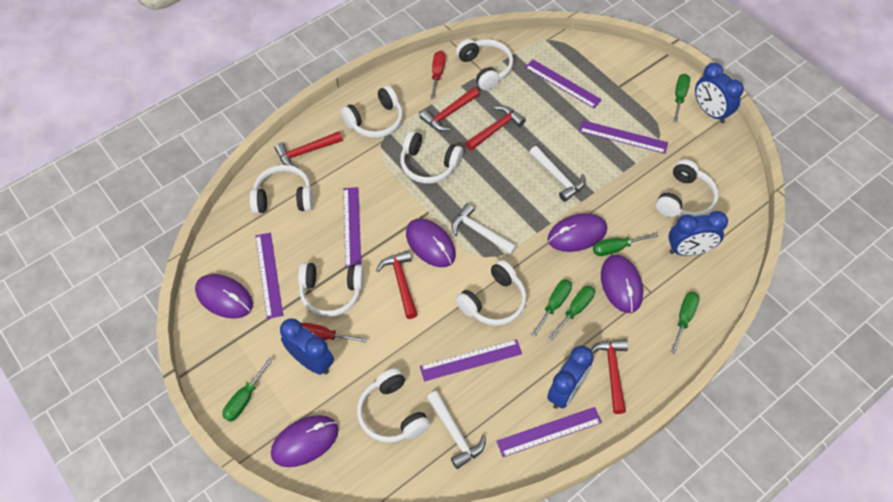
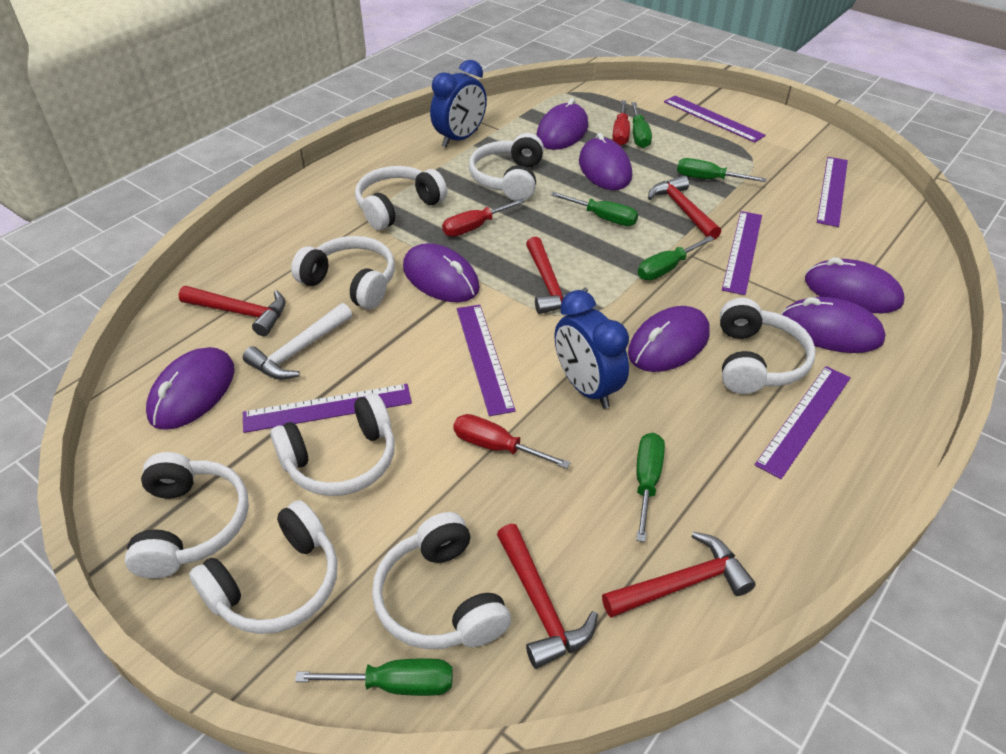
blue clock: 4 -> 2
purple mouse: 5 -> 7
red screwdriver: 2 -> 3
white hammer: 3 -> 1

